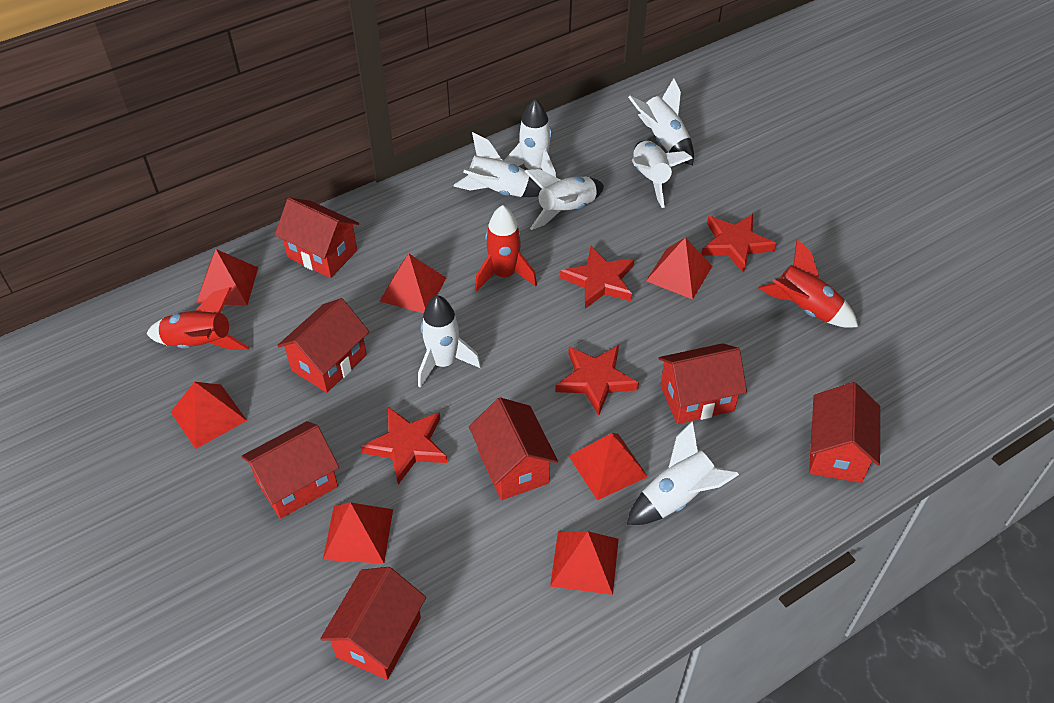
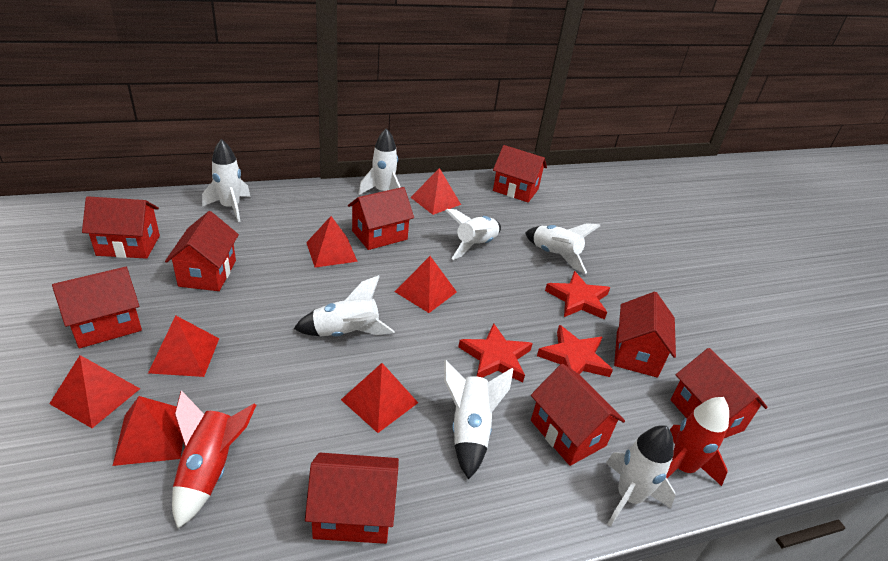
red house: 7 -> 9
red rocket: 3 -> 2
red star: 4 -> 3

